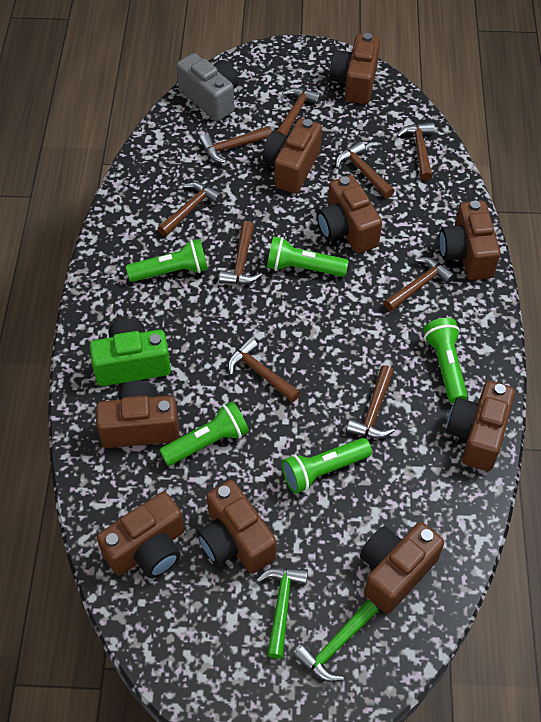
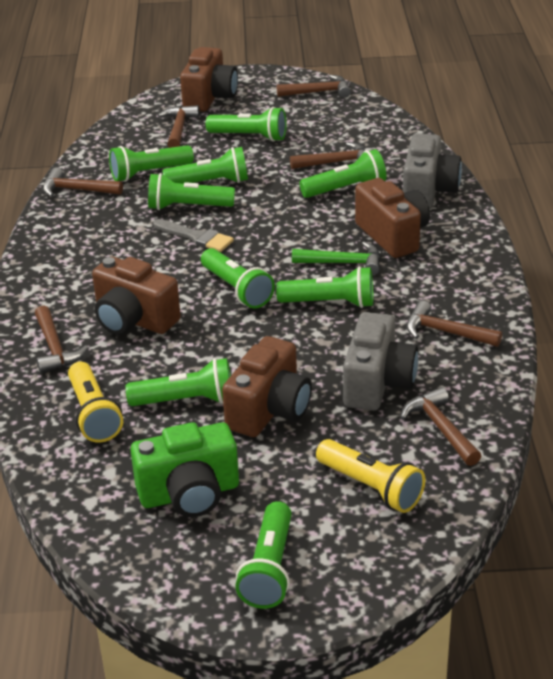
brown camera: 9 -> 4
brown hammer: 9 -> 7
green flashlight: 5 -> 9
green hammer: 2 -> 1
grey brush: 0 -> 1
grey camera: 1 -> 2
yellow flashlight: 0 -> 2

